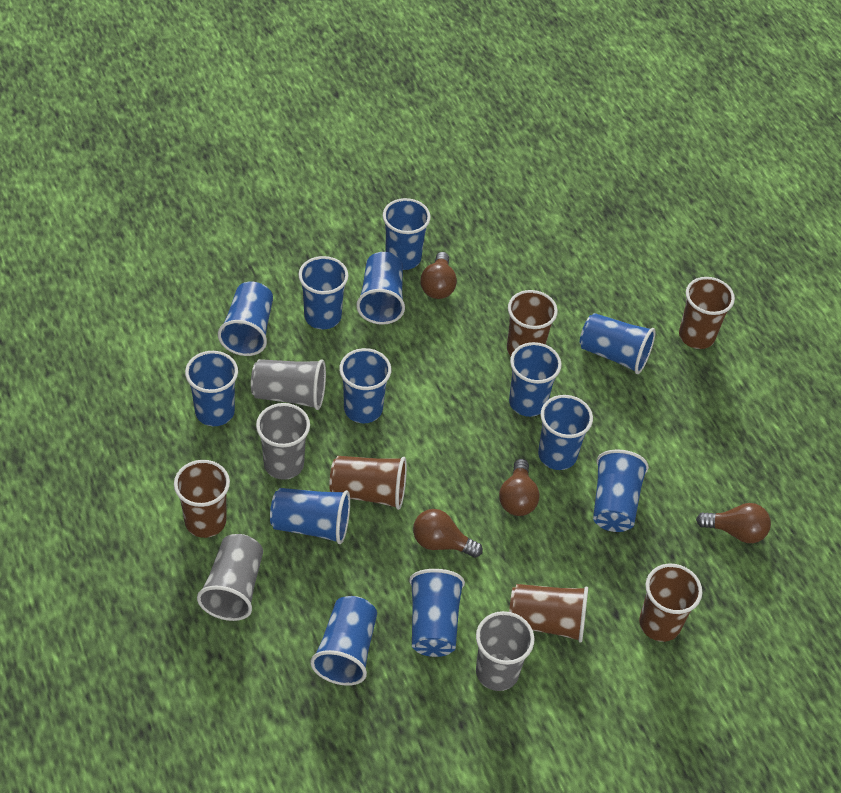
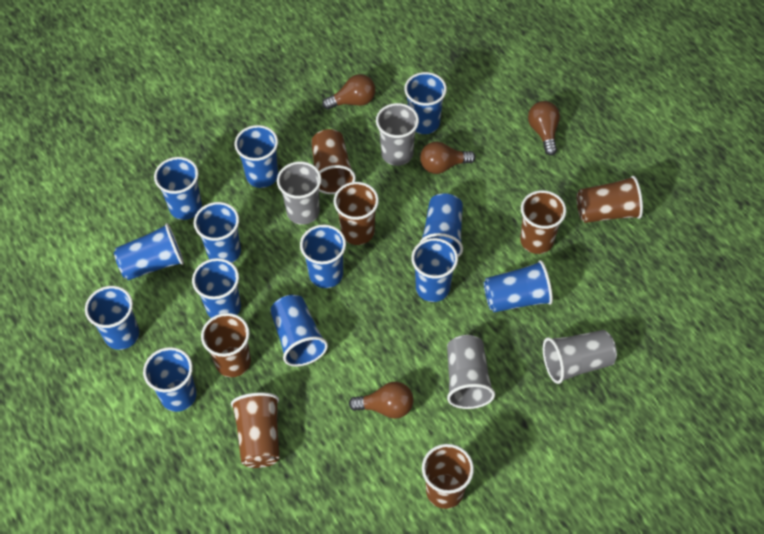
brown cup: 6 -> 7

